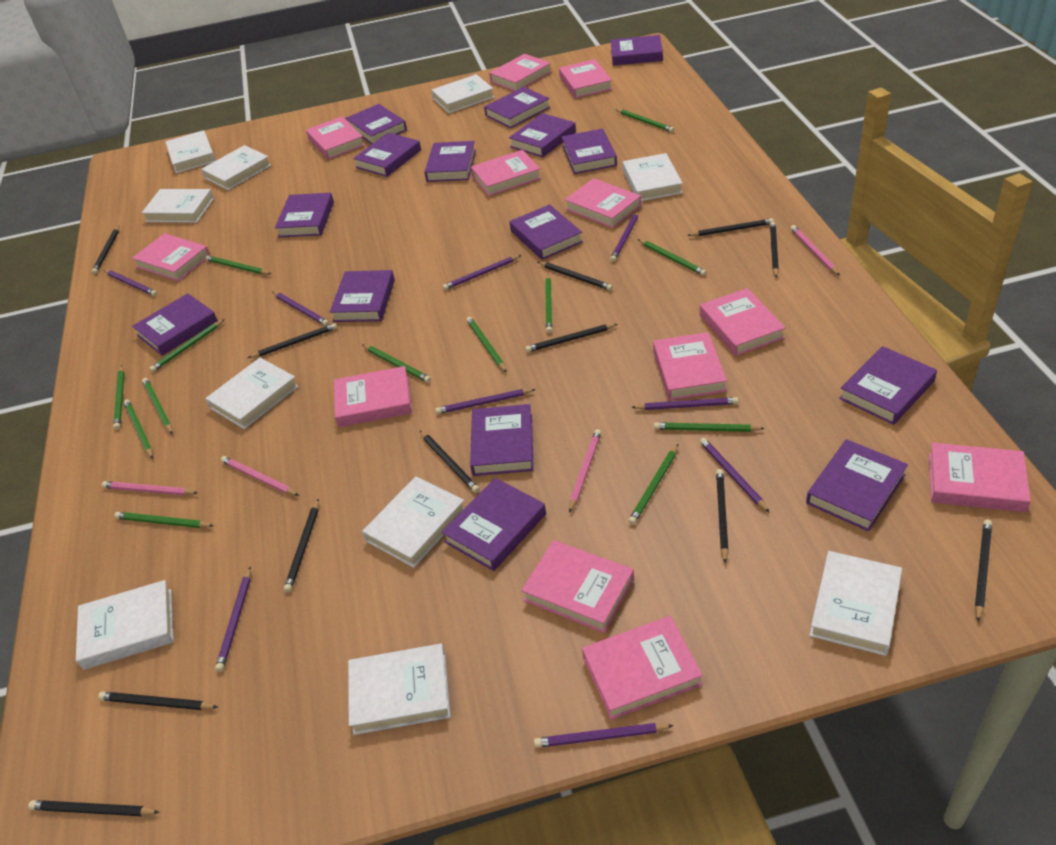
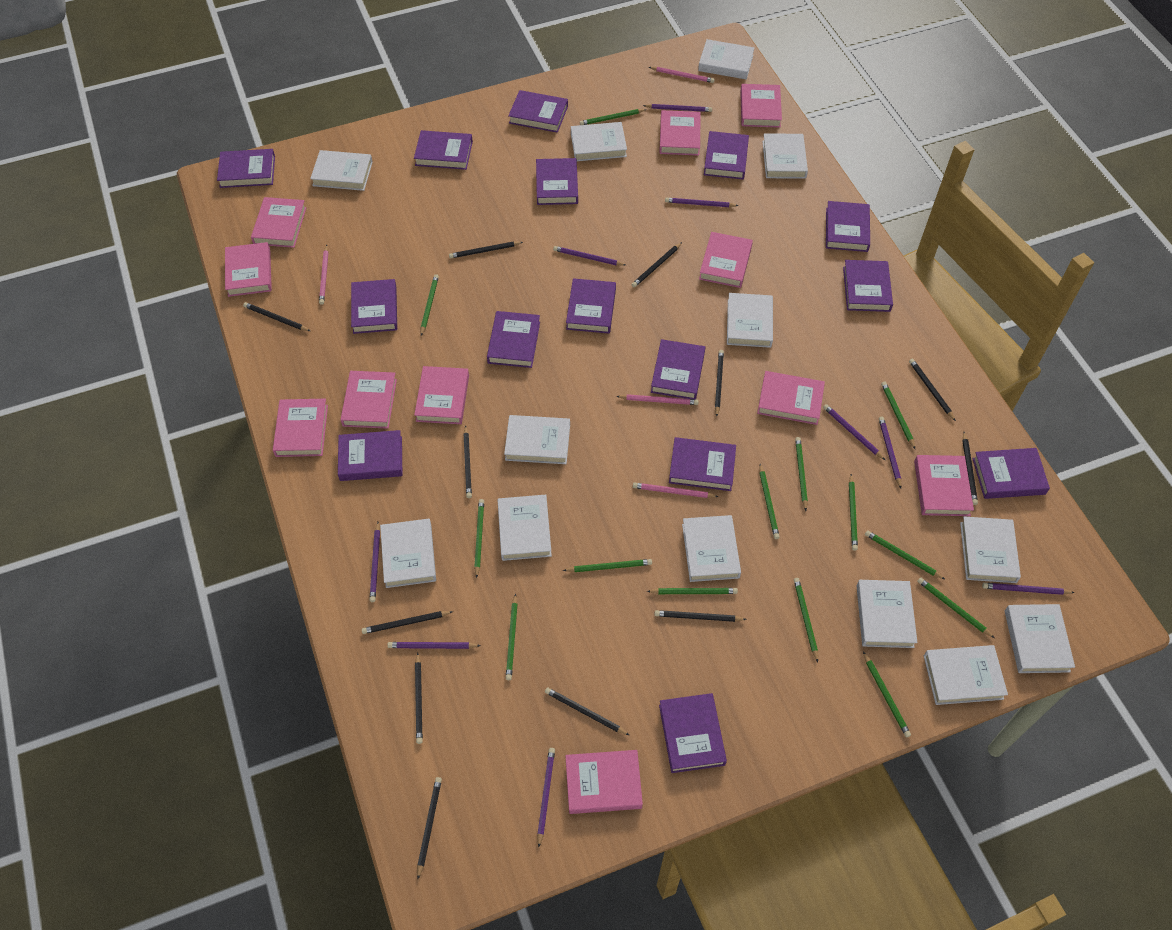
green pencil: 13 -> 14
pink book: 12 -> 11
white book: 10 -> 13

